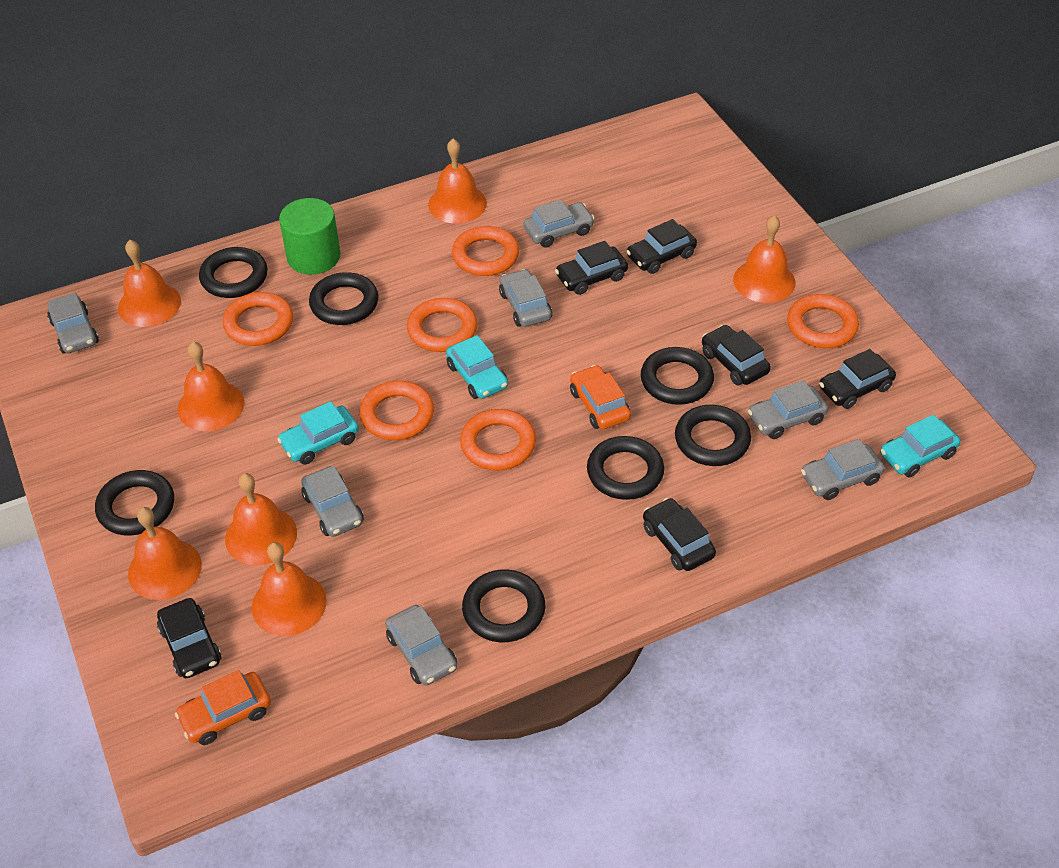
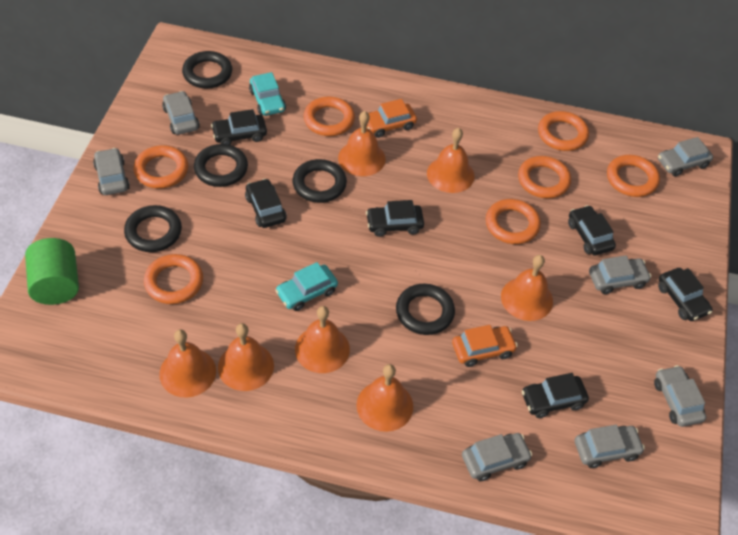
black ring: 7 -> 5
orange ring: 6 -> 7
turquoise car: 3 -> 2

